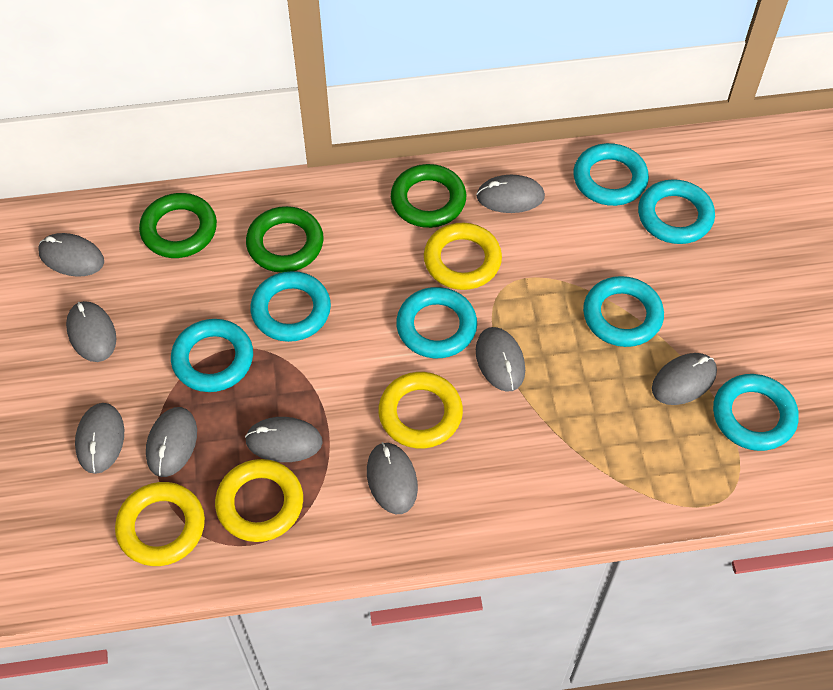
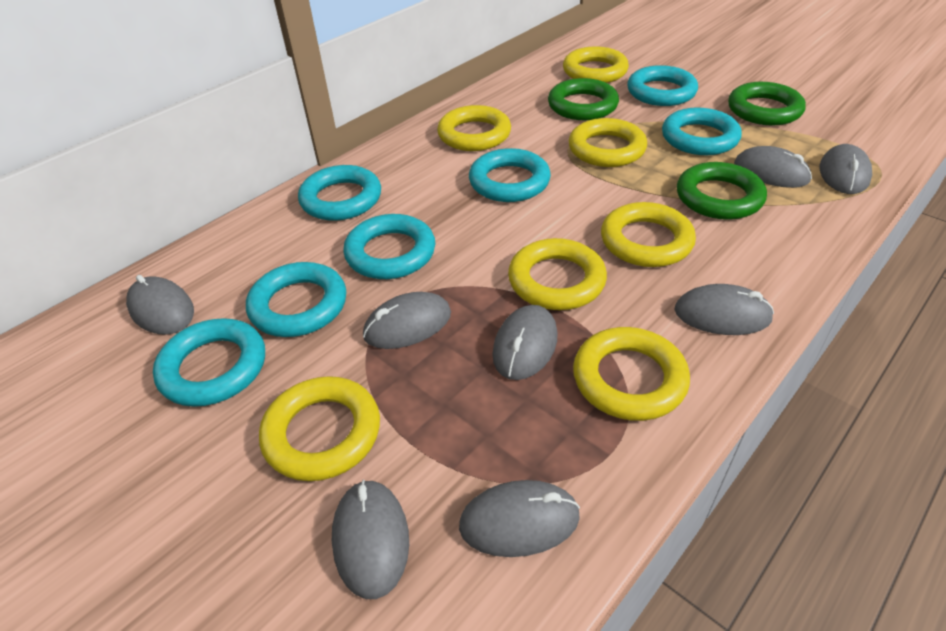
grey mouse: 9 -> 8
yellow ring: 4 -> 7

